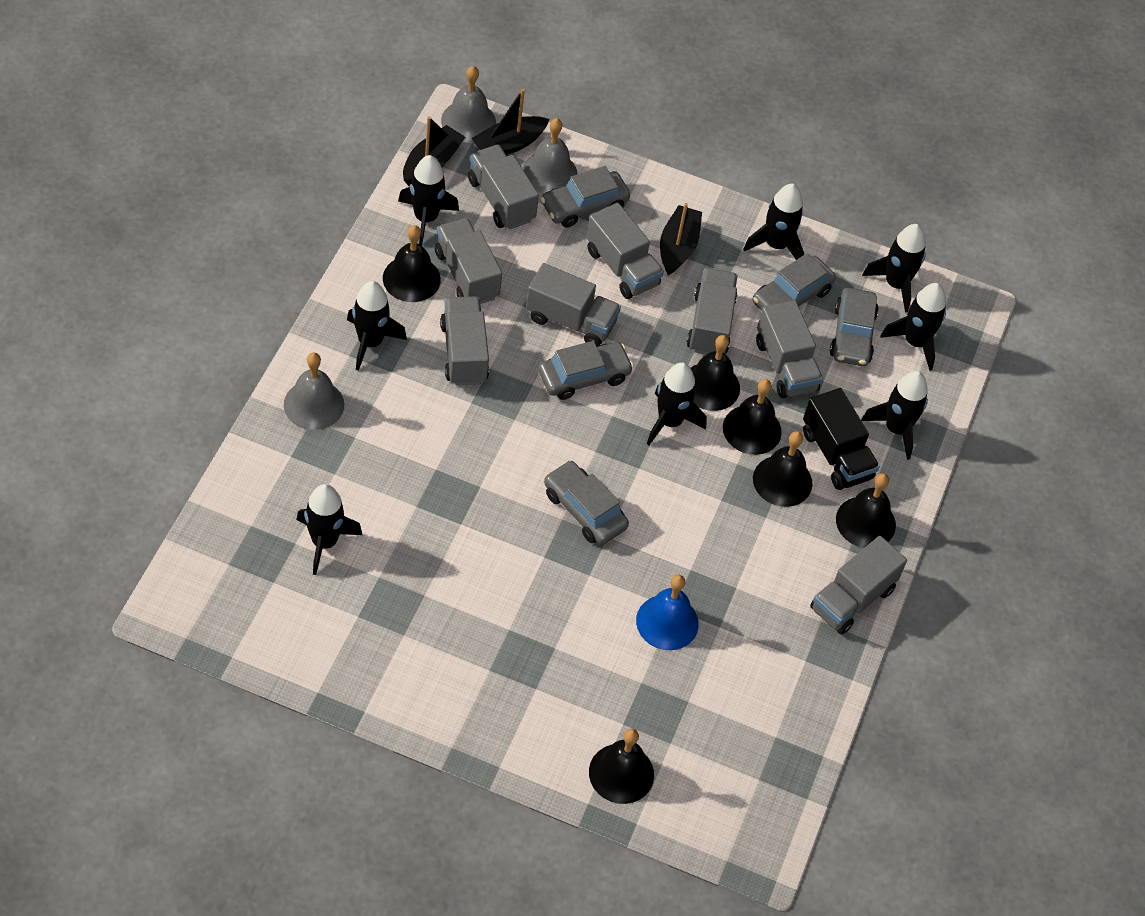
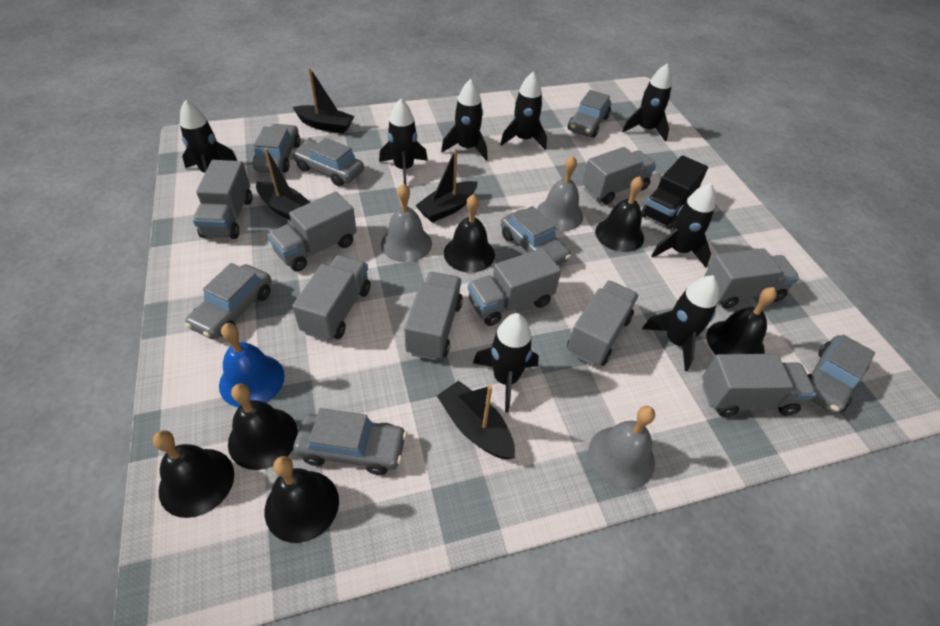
black boat: 3 -> 4
grey car: 5 -> 7
grey truck: 8 -> 9

